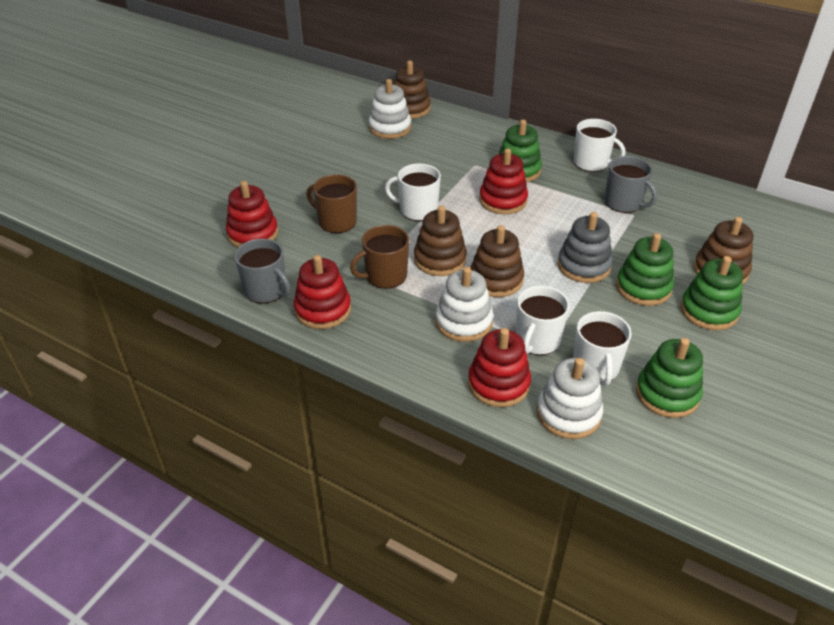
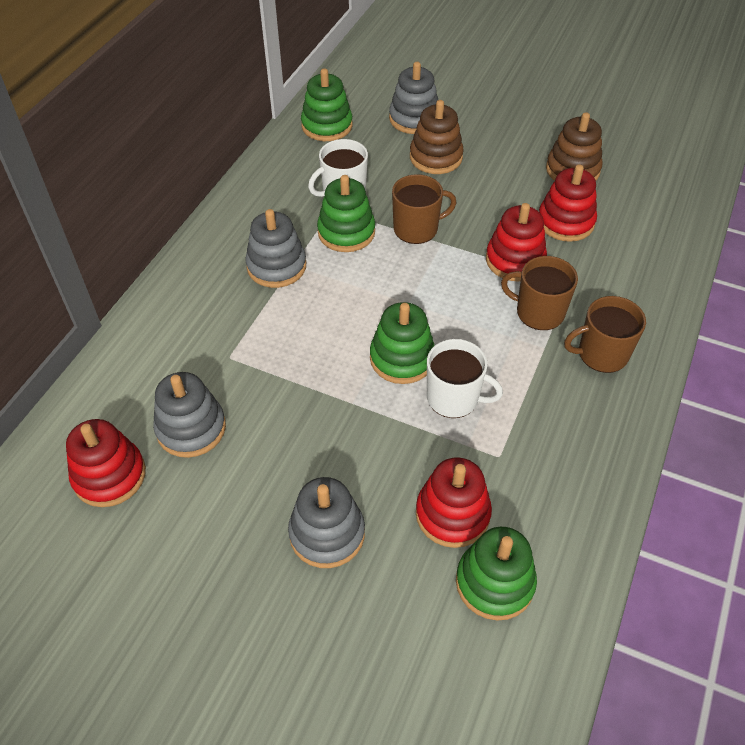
brown mug: 2 -> 3
brown stacking toy: 4 -> 2
grey mug: 2 -> 0
grey stacking toy: 1 -> 4
white mug: 4 -> 2
white stacking toy: 3 -> 0

